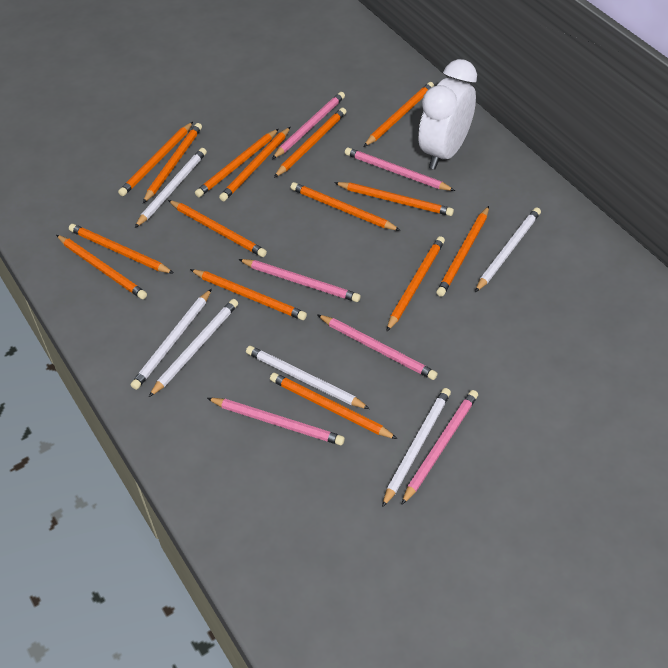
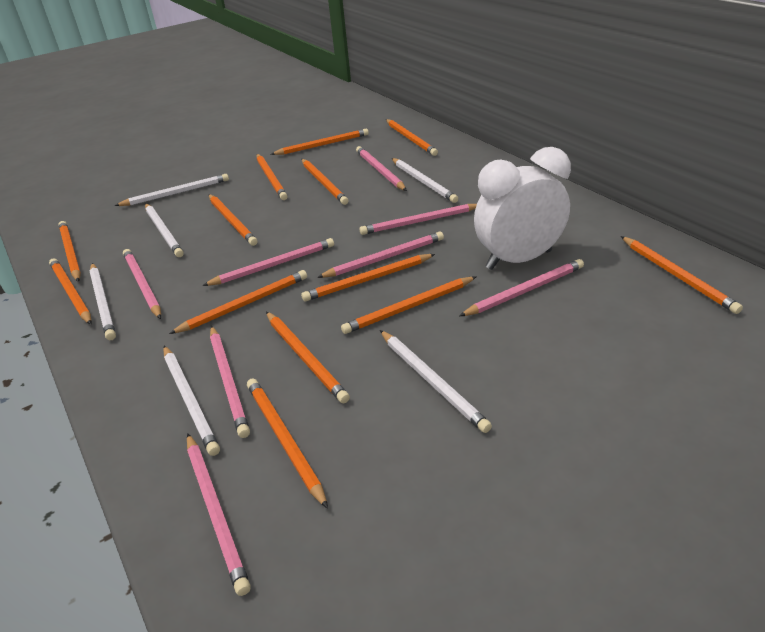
orange pencil: 15 -> 13
pink pencil: 6 -> 8

